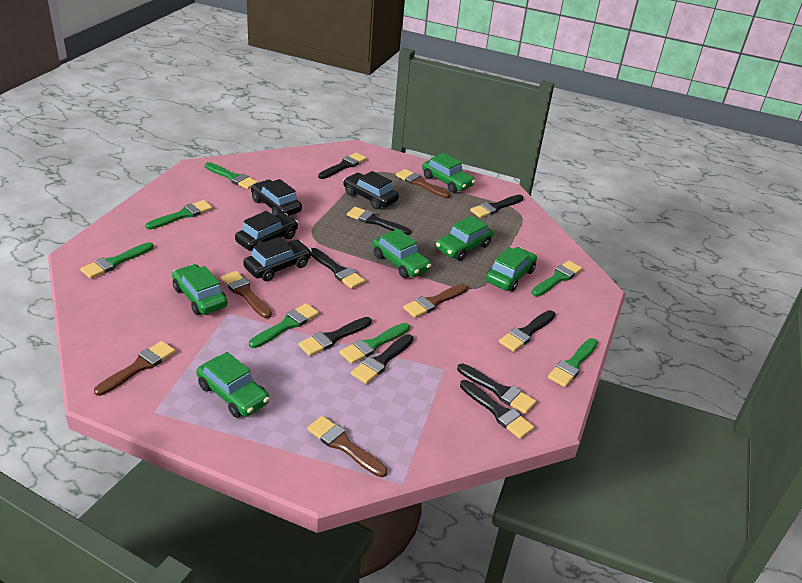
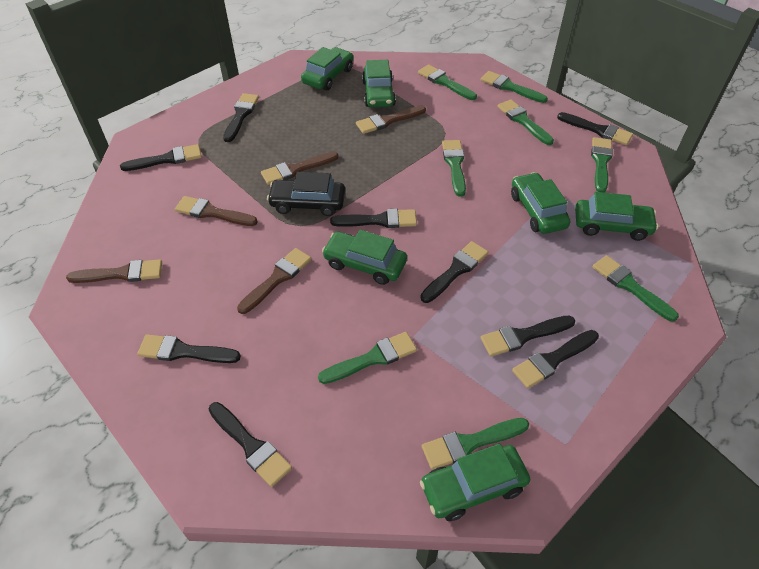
black car: 4 -> 1
green brush: 7 -> 8

